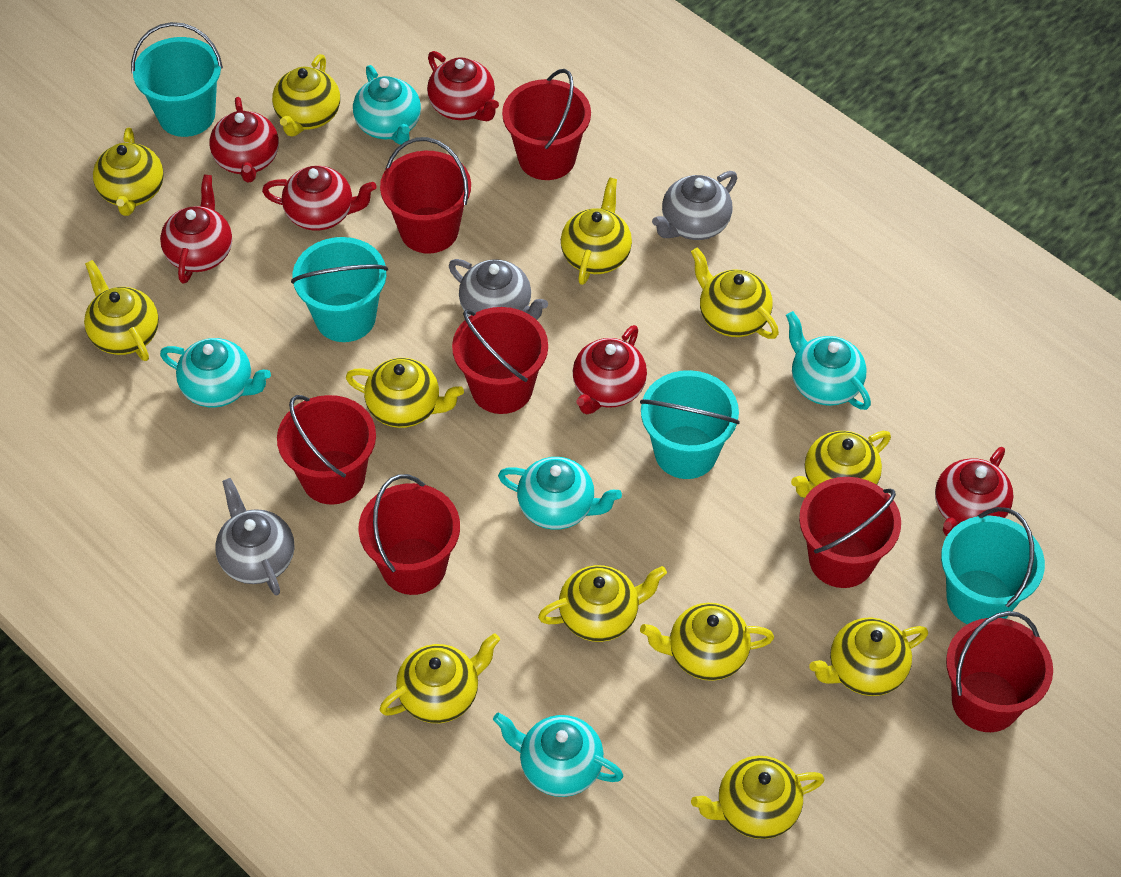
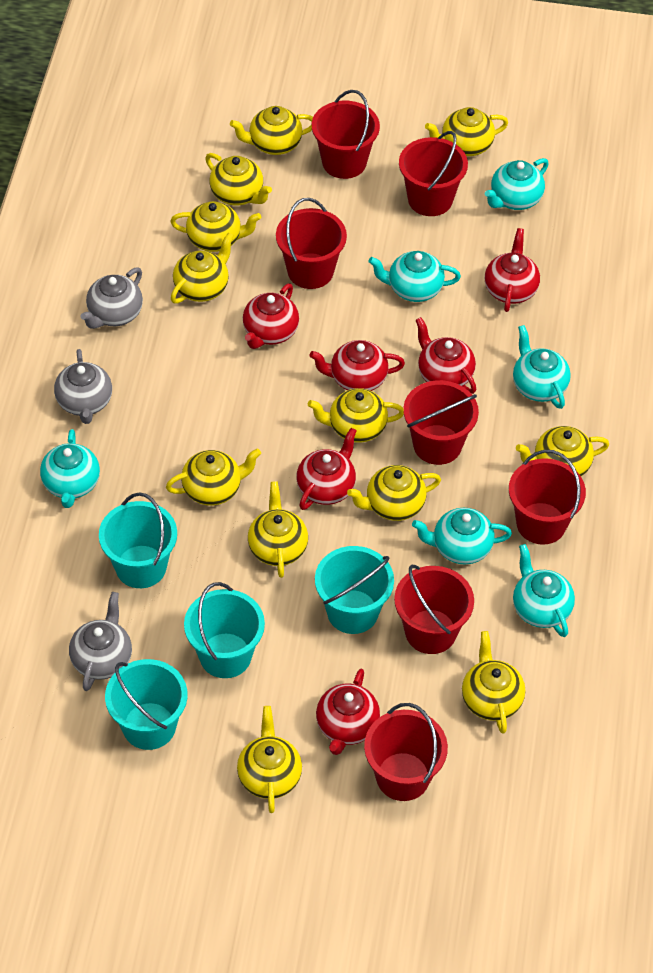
turquoise teapot: 5 -> 6

